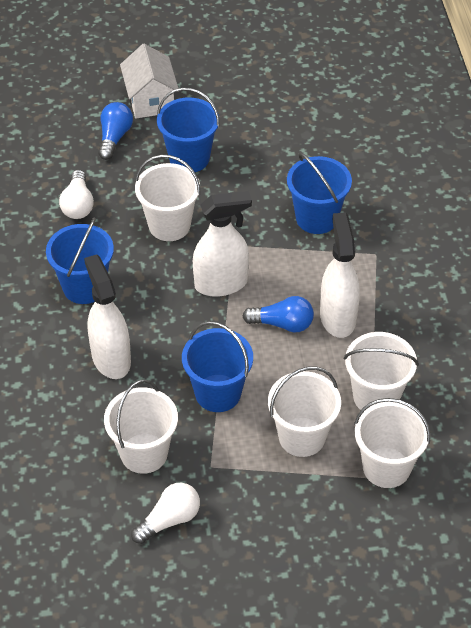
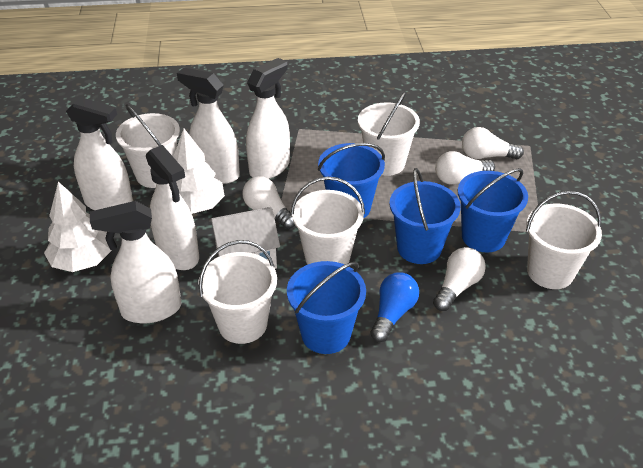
blue light bulb: 2 -> 1
white light bulb: 2 -> 4
white spray bottle: 3 -> 5
white tree: 0 -> 2

